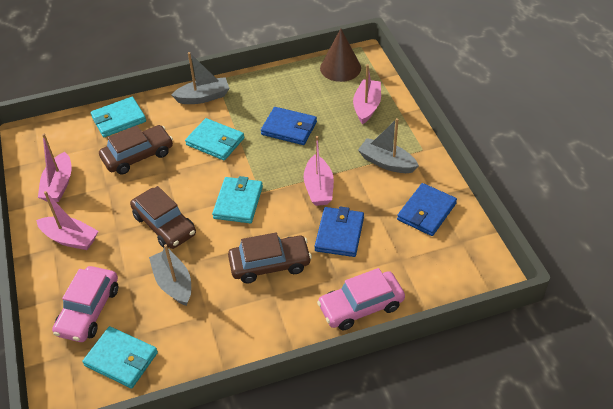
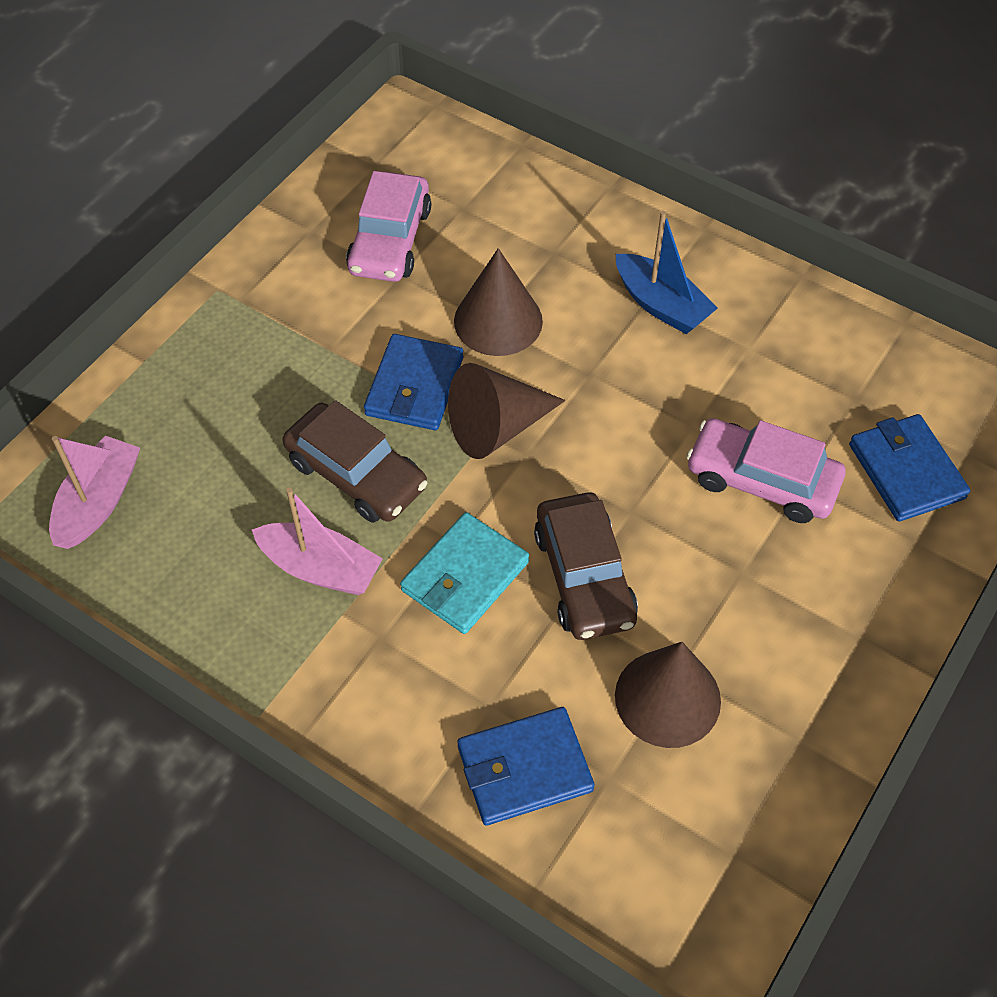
blue boat: 0 -> 1
brown car: 3 -> 2
brown cone: 1 -> 3
grey boat: 3 -> 0
pink boat: 4 -> 2
turquoise wallet: 4 -> 1

